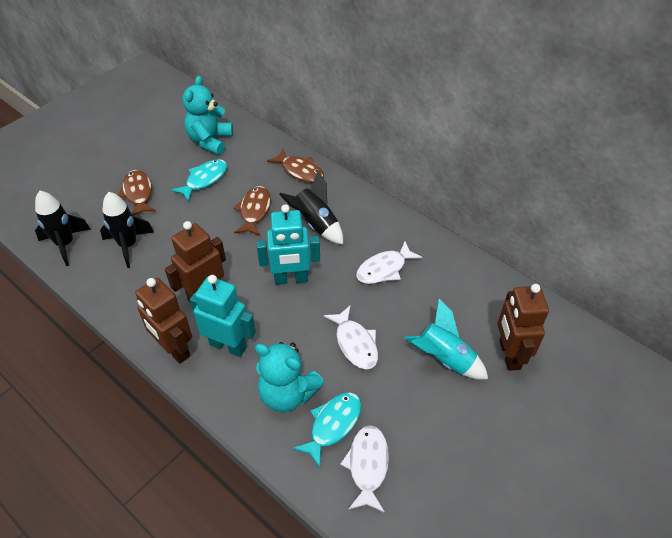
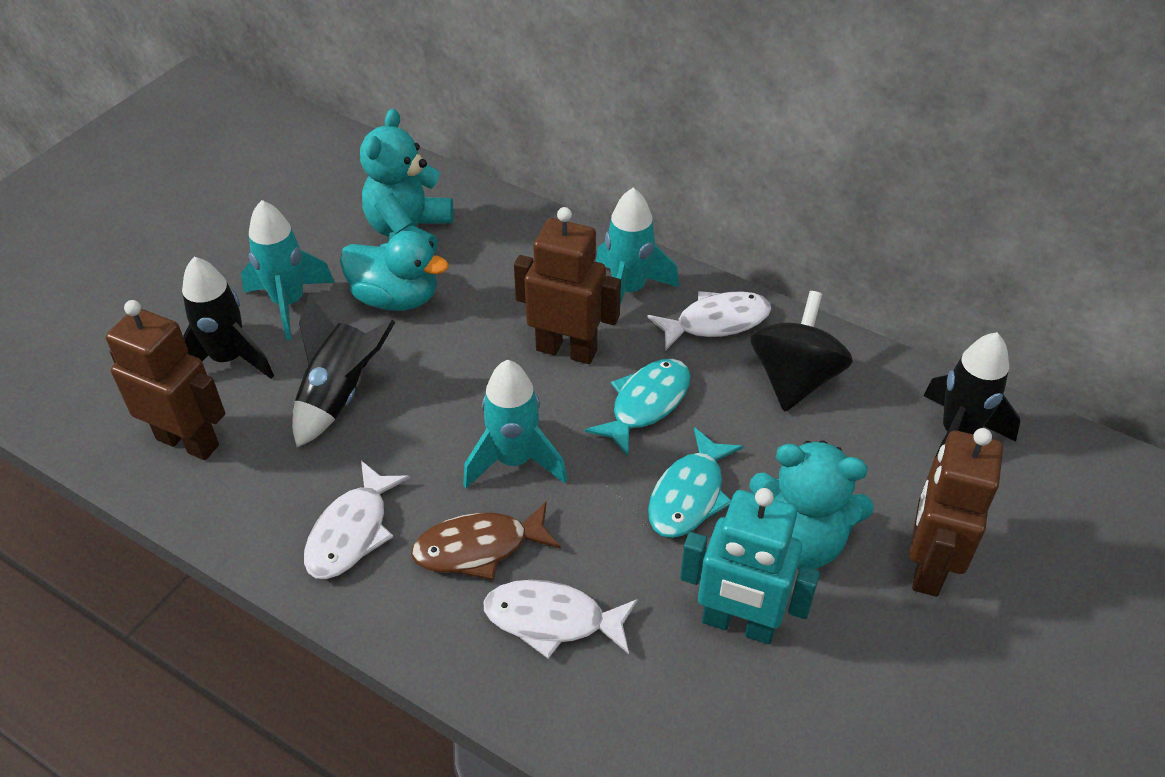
black spinning top: 0 -> 1
brown fish: 3 -> 1
turquoise duck: 0 -> 1
turquoise robot: 2 -> 1
turquoise rocket: 1 -> 3

